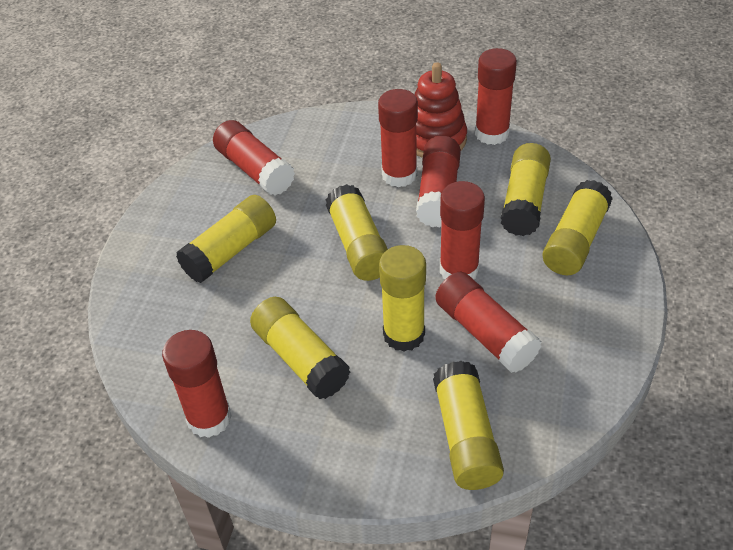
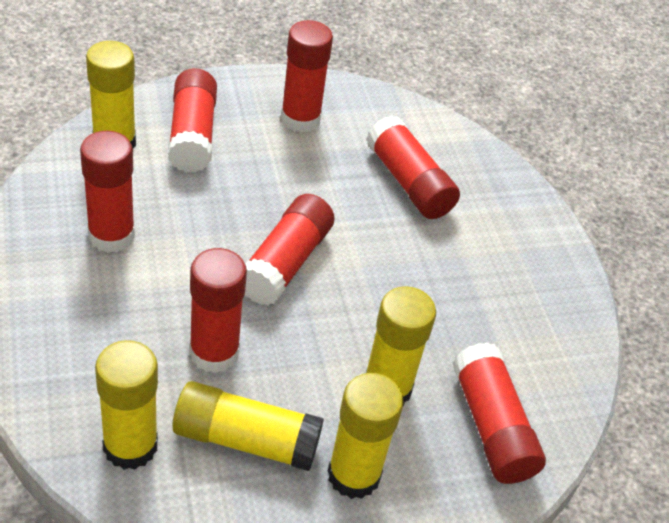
red stacking toy: 1 -> 0
yellow glue stick: 7 -> 5

